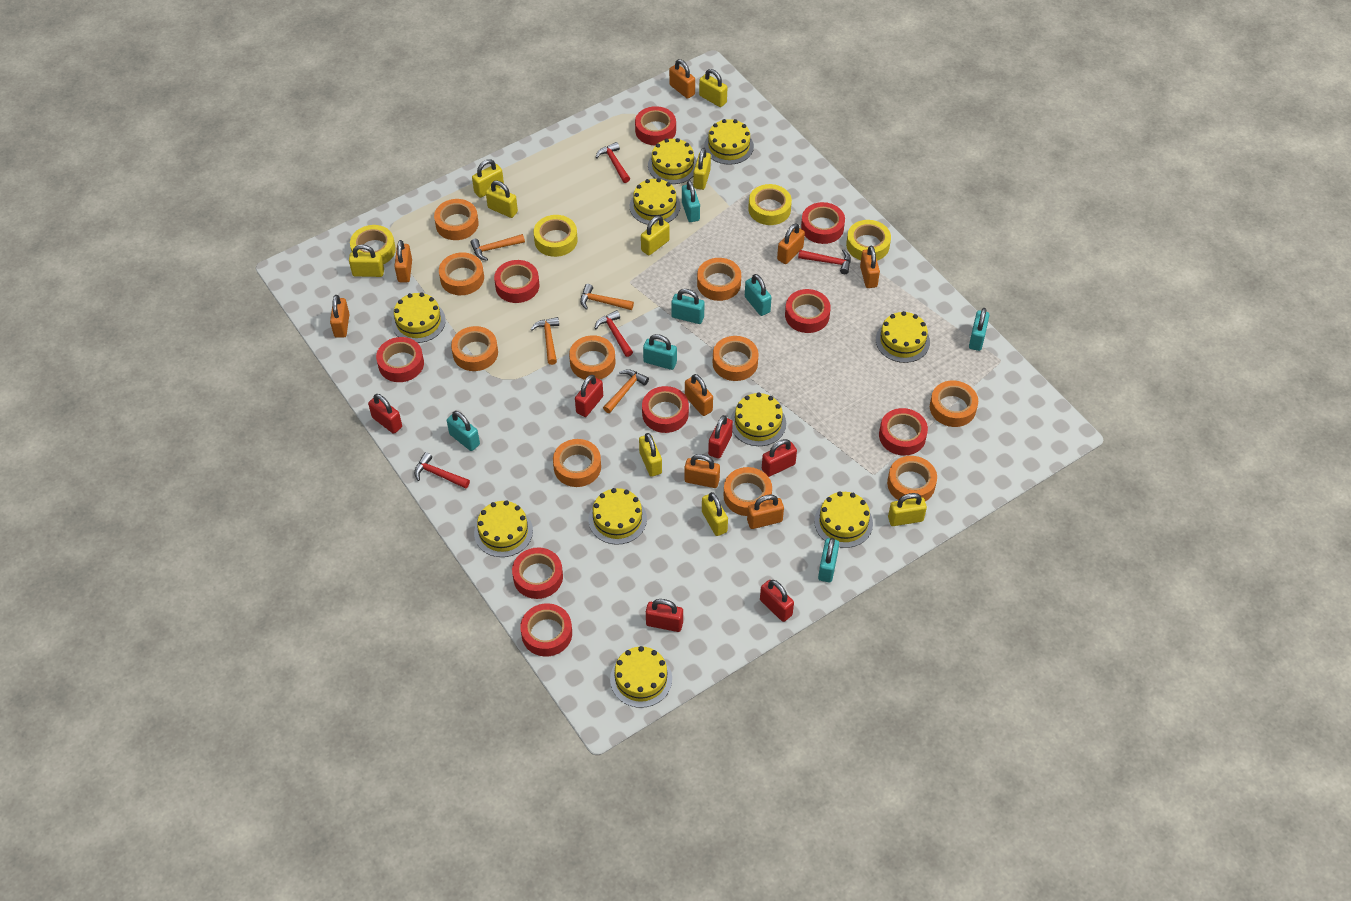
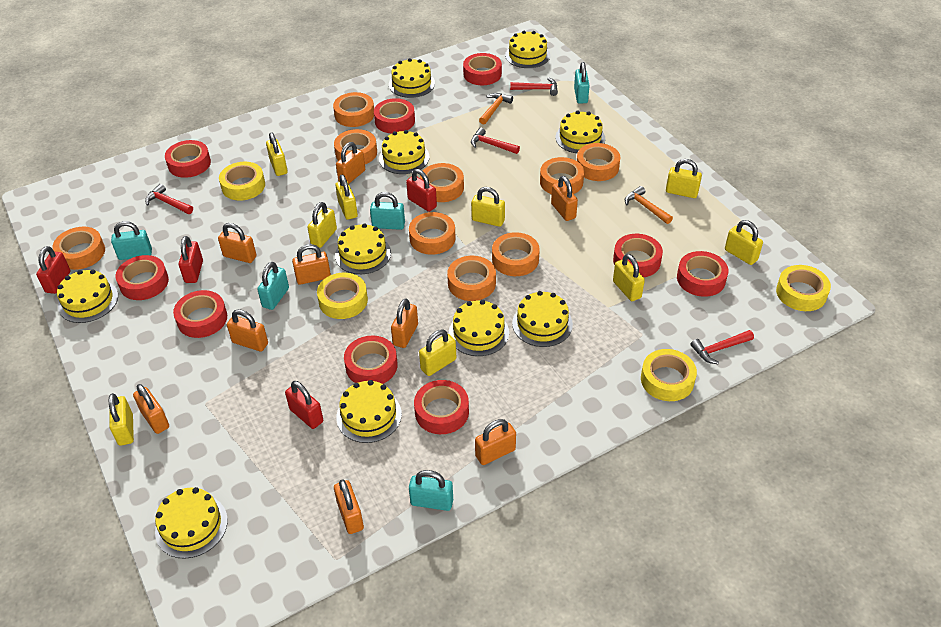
orange hammer: 4 -> 2
orange padlock: 8 -> 9
orange tape: 10 -> 9
red padlock: 6 -> 4
turquoise padlock: 7 -> 5

